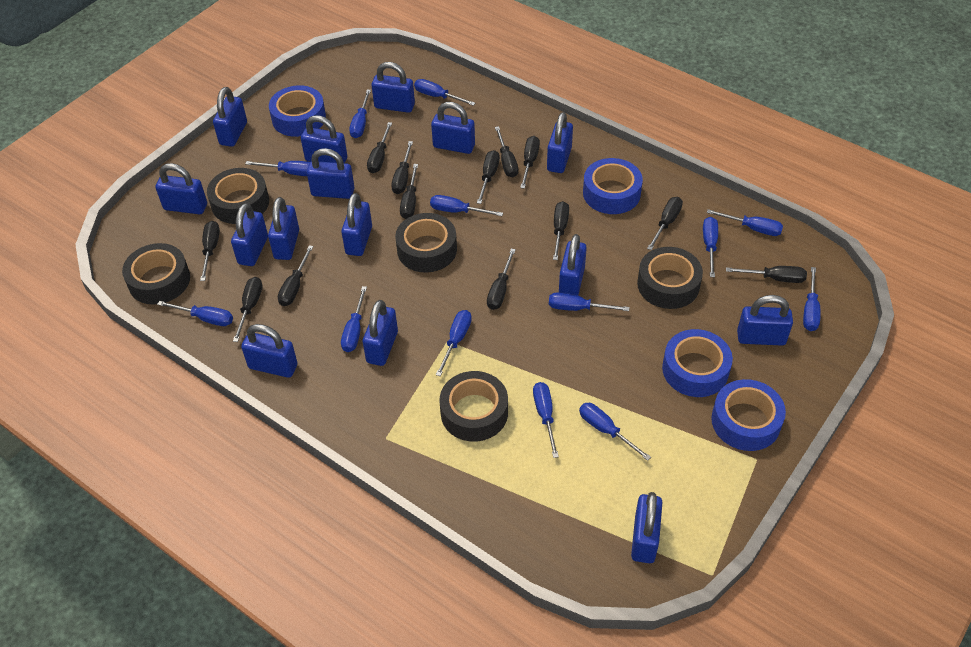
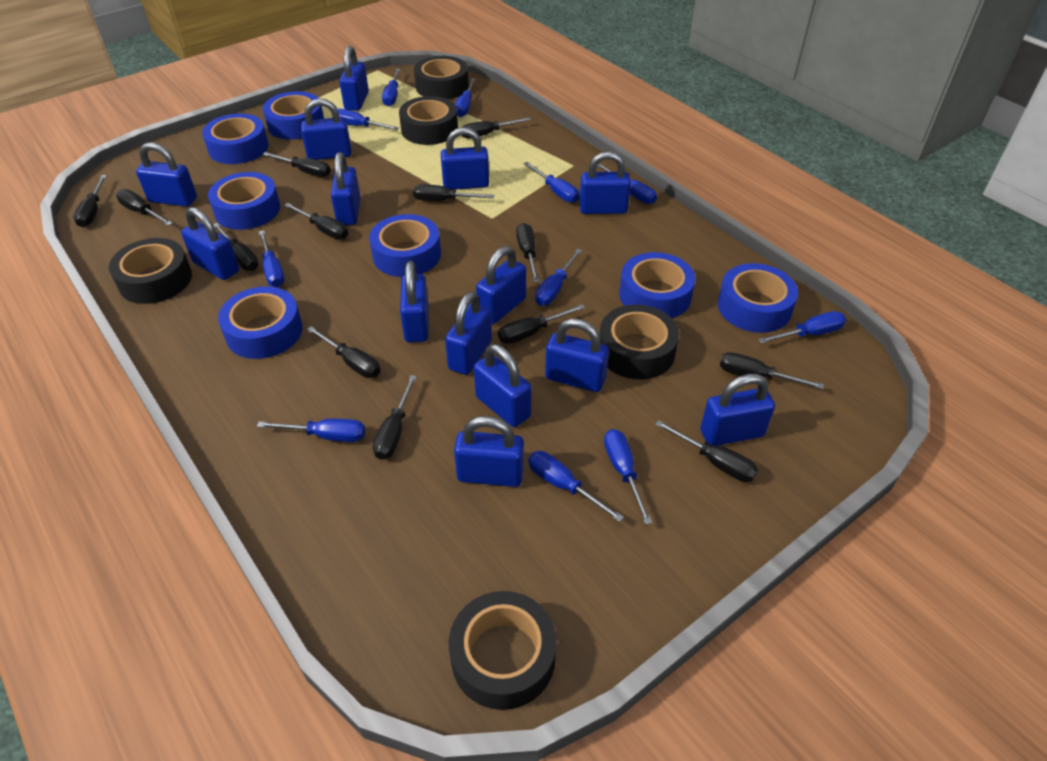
blue padlock: 15 -> 14
blue screwdriver: 13 -> 11
blue tape: 4 -> 7

